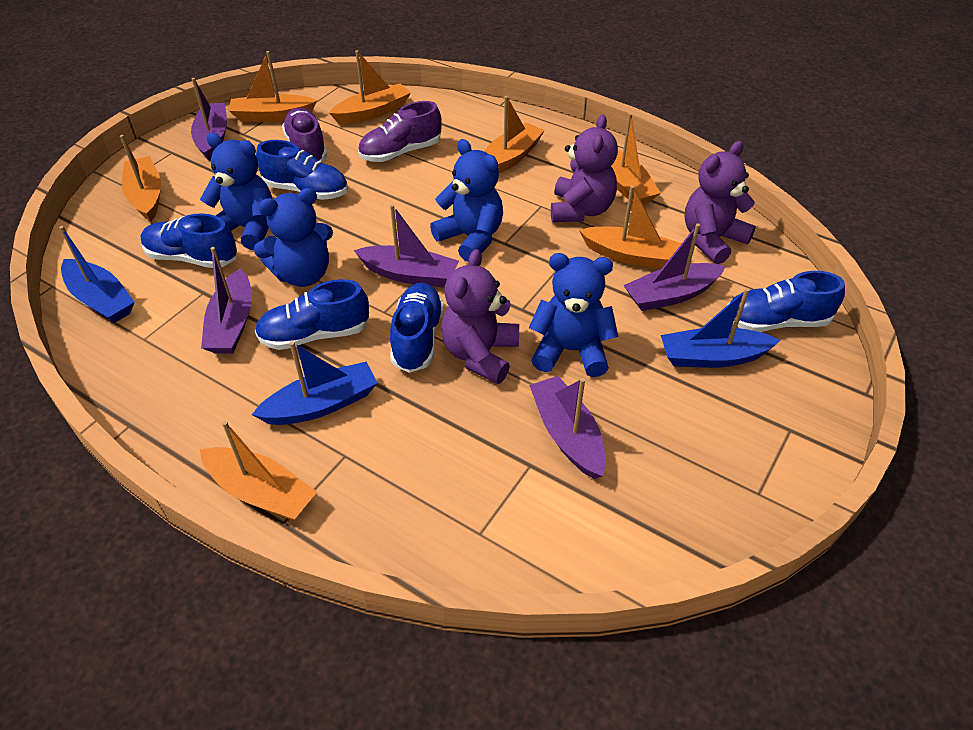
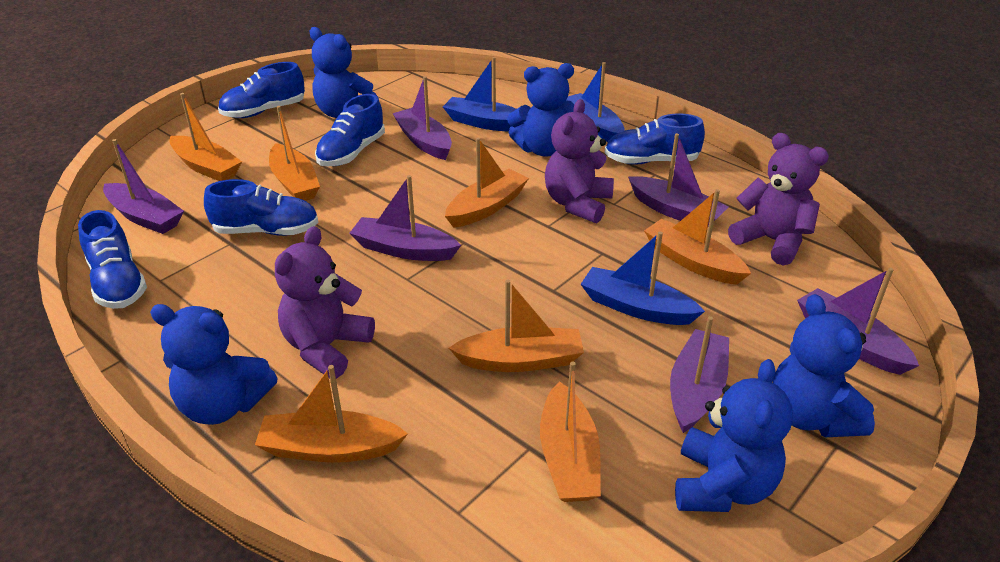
blue teddy bear: 4 -> 5
purple boat: 5 -> 6
purple shoe: 2 -> 0

